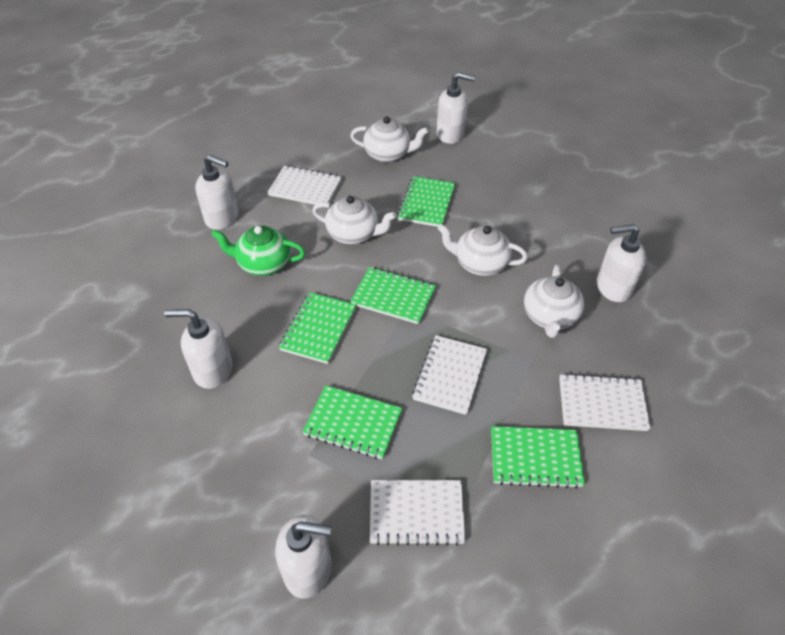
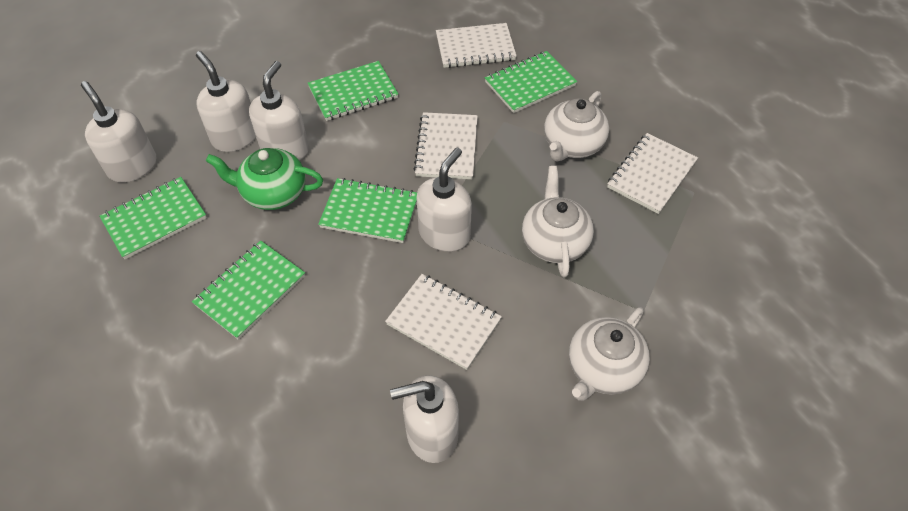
white teapot: 4 -> 3

